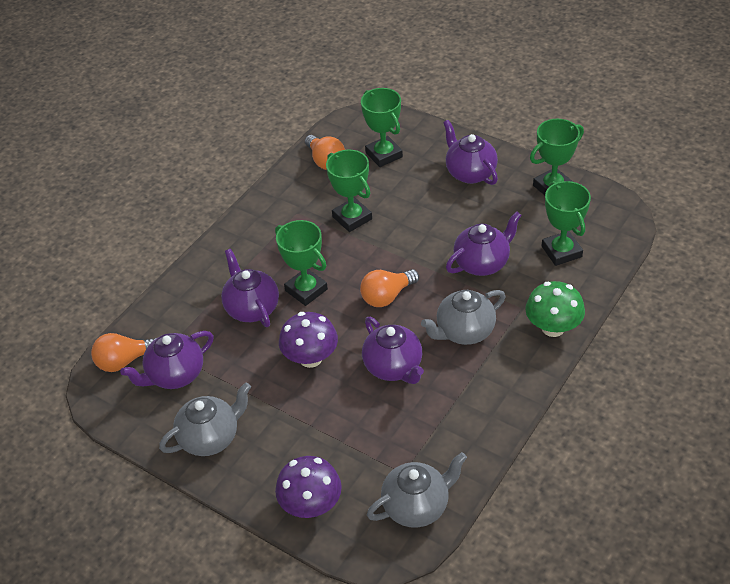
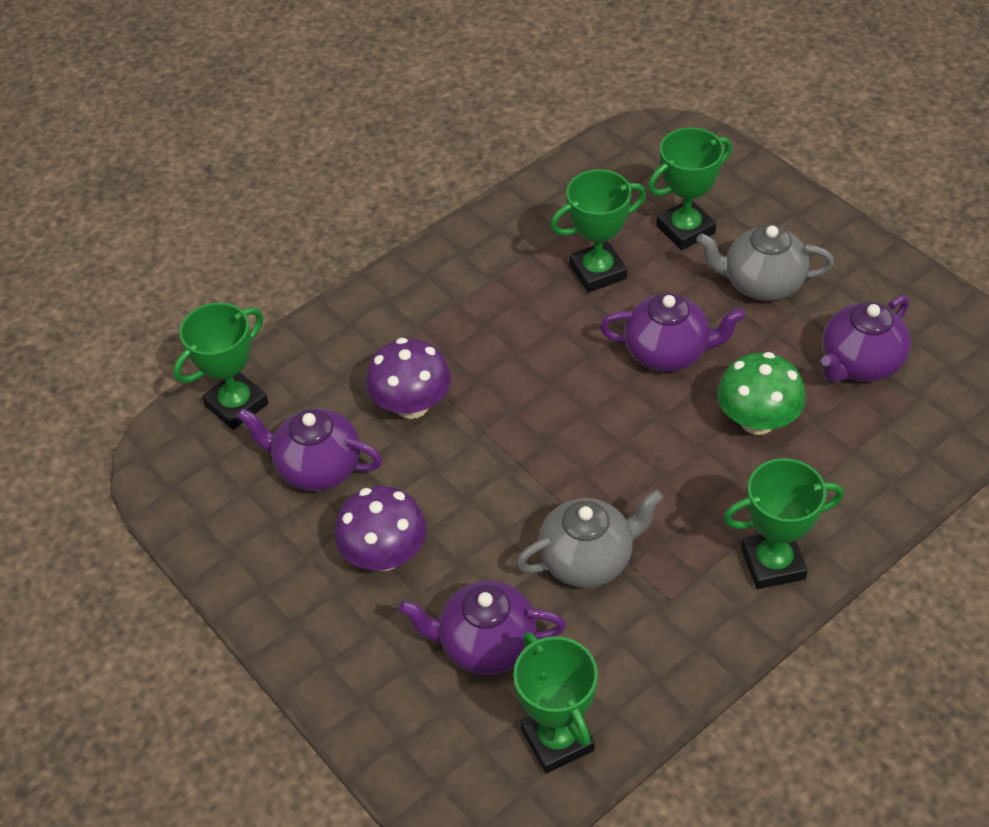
grey teapot: 3 -> 2
orange light bulb: 3 -> 0
purple teapot: 5 -> 4

